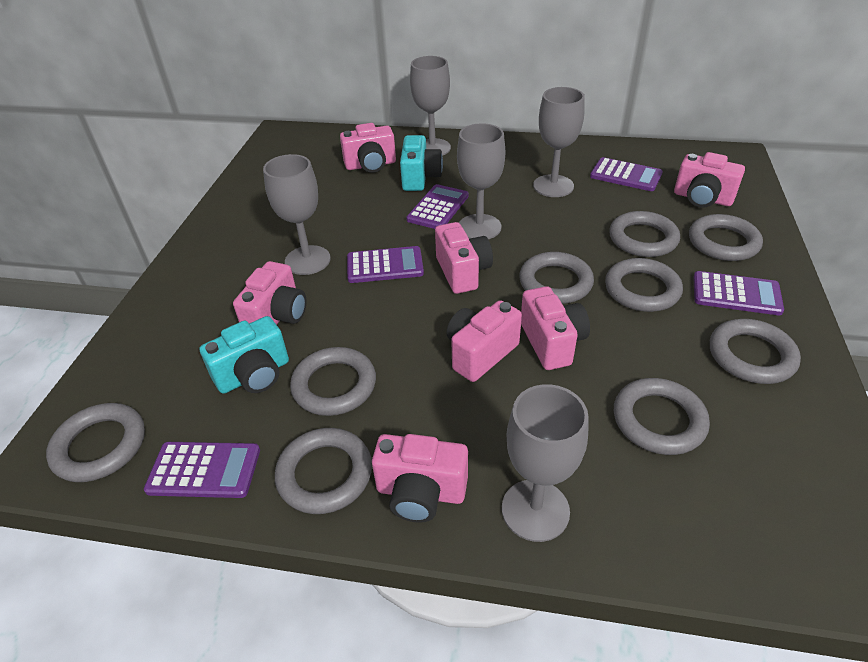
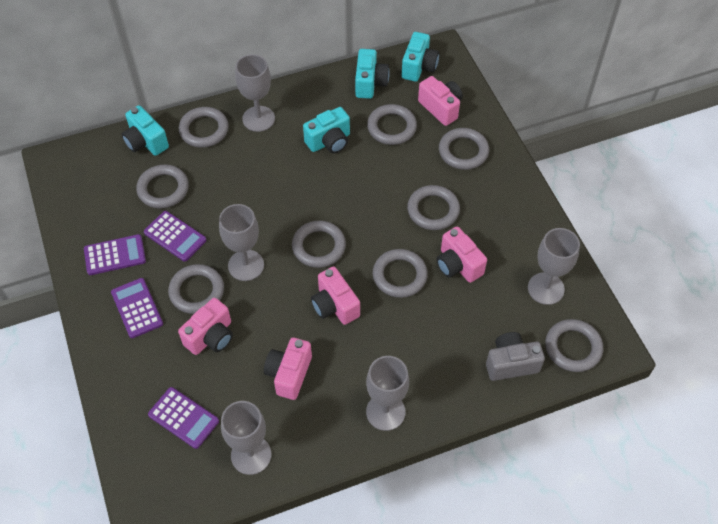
grey camera: 0 -> 1
pink camera: 7 -> 5
purple calculator: 5 -> 4
turquoise camera: 2 -> 4

